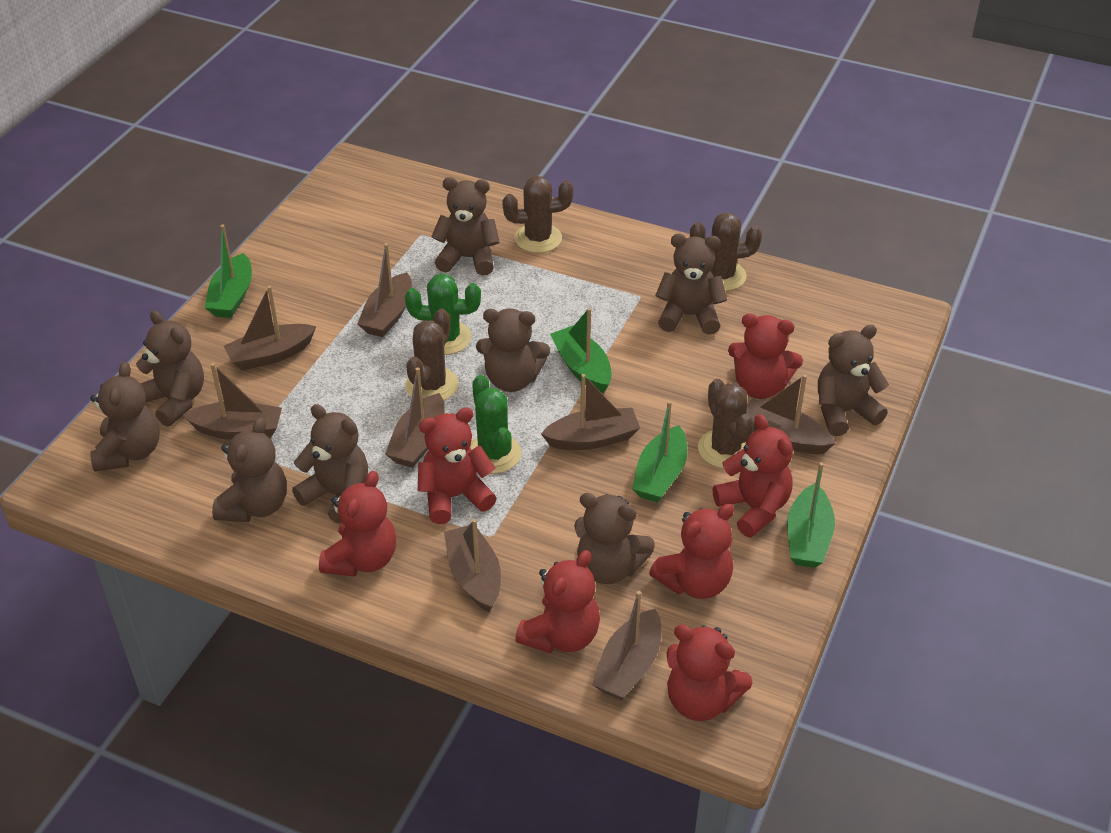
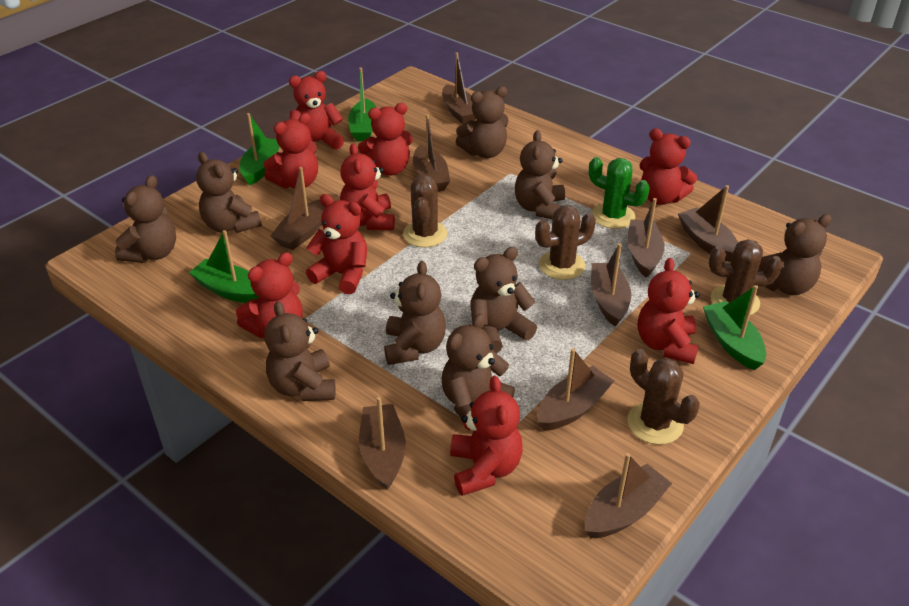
brown boat: 8 -> 9
green cactus: 2 -> 1
red teddy bear: 7 -> 9

